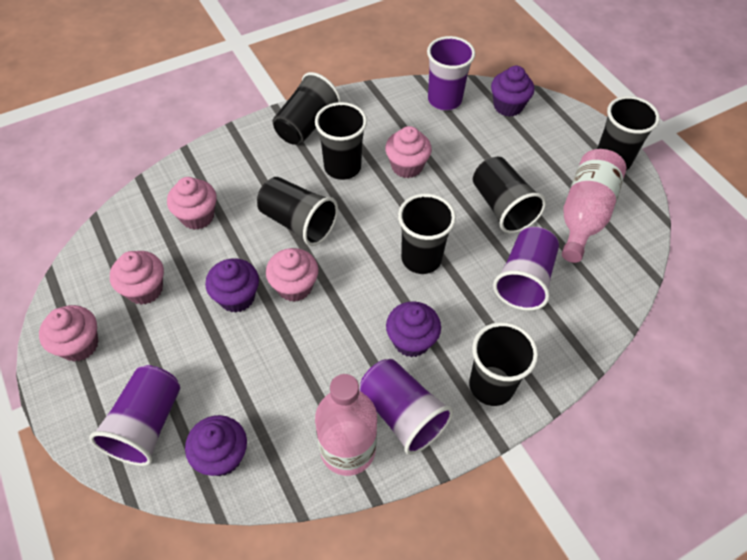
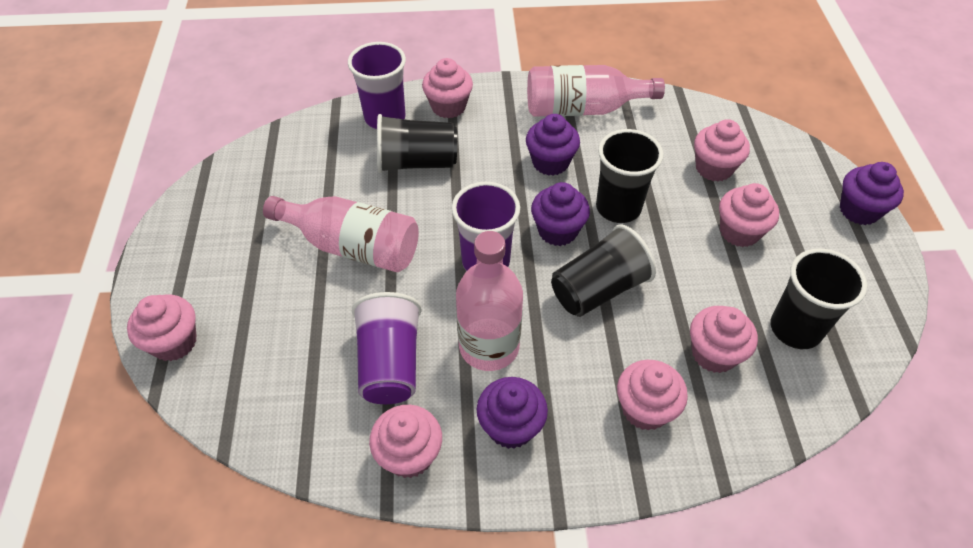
black cup: 7 -> 4
pink bottle: 2 -> 3
pink cupcake: 5 -> 7
purple cup: 4 -> 3

